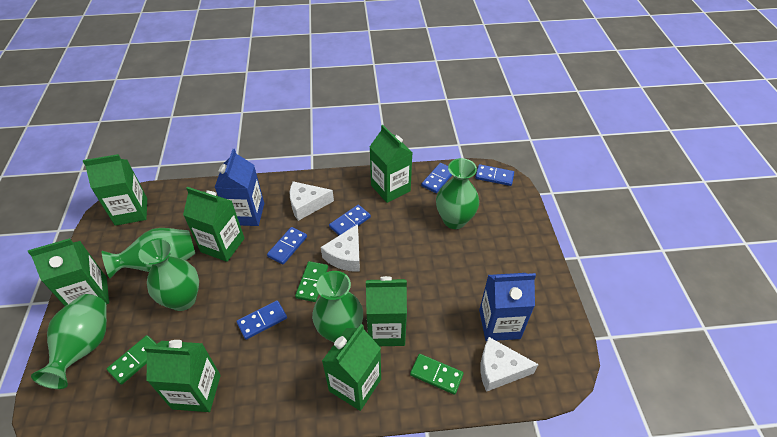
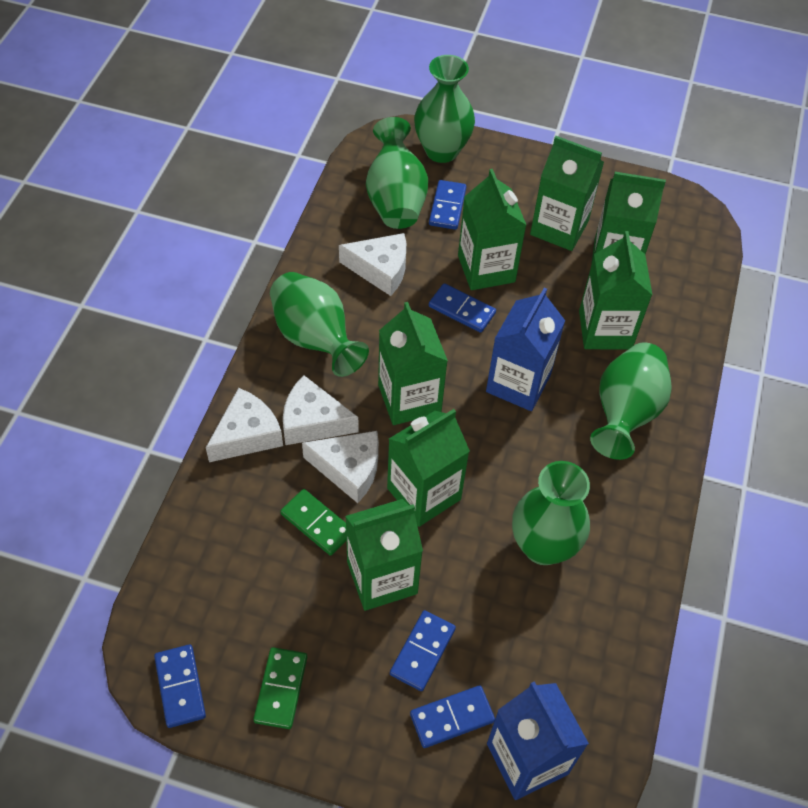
green domino: 3 -> 2
white cheese: 3 -> 4

